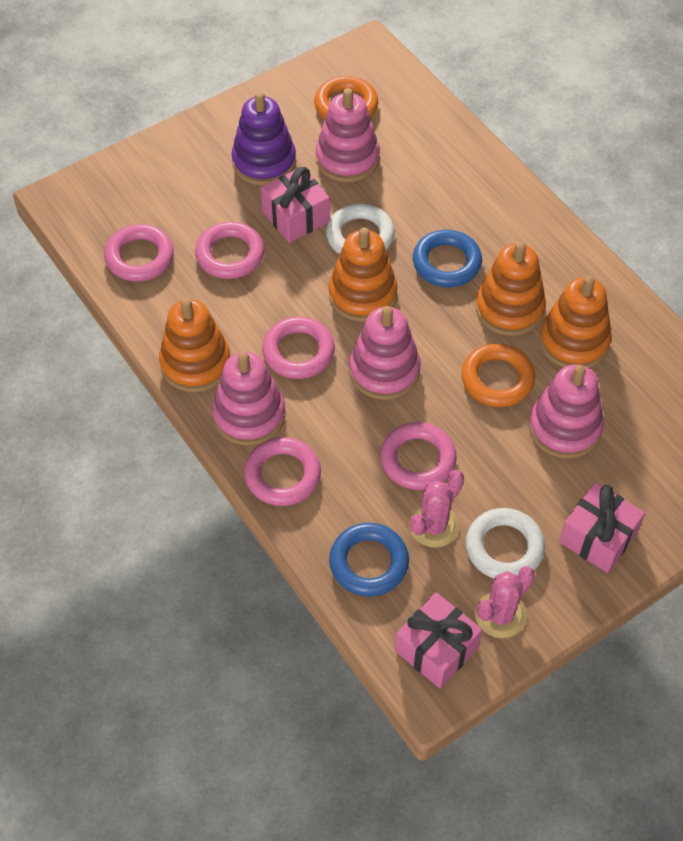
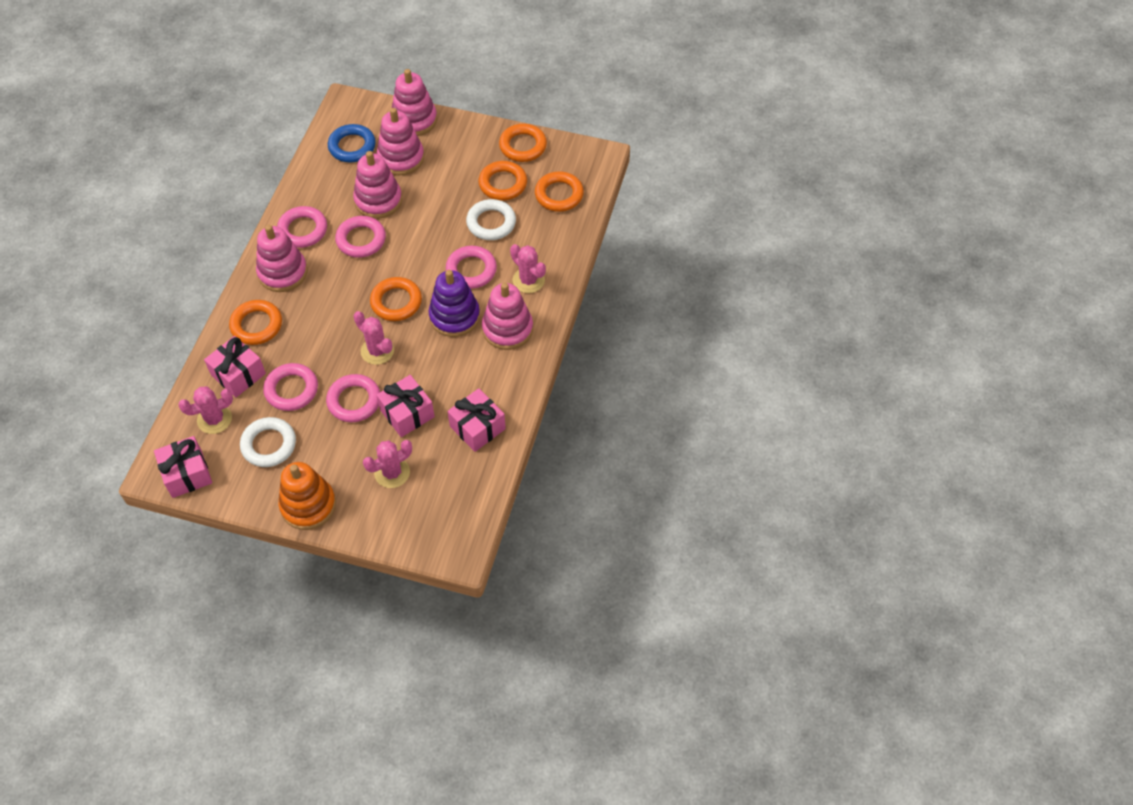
blue ring: 2 -> 1
orange ring: 2 -> 5
orange stacking toy: 4 -> 1
pink cactus: 2 -> 4
pink gift: 3 -> 4
pink stacking toy: 4 -> 5

